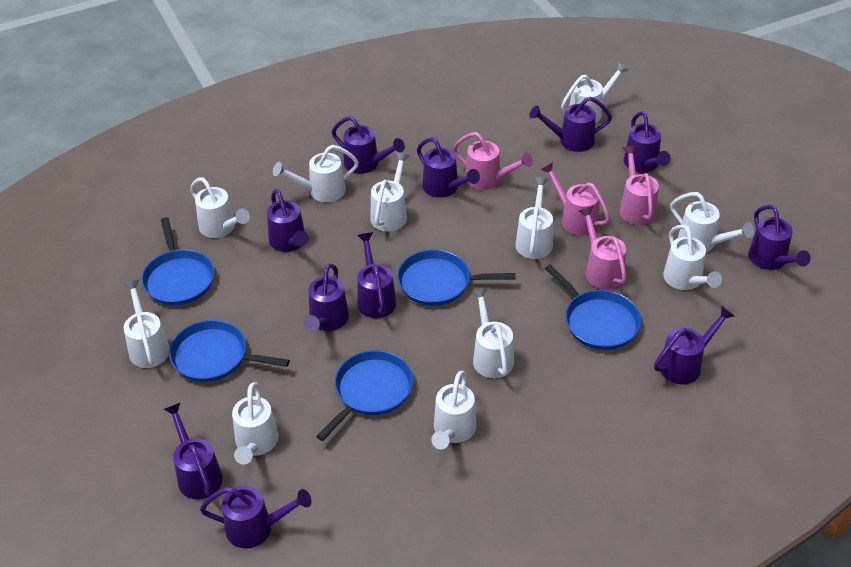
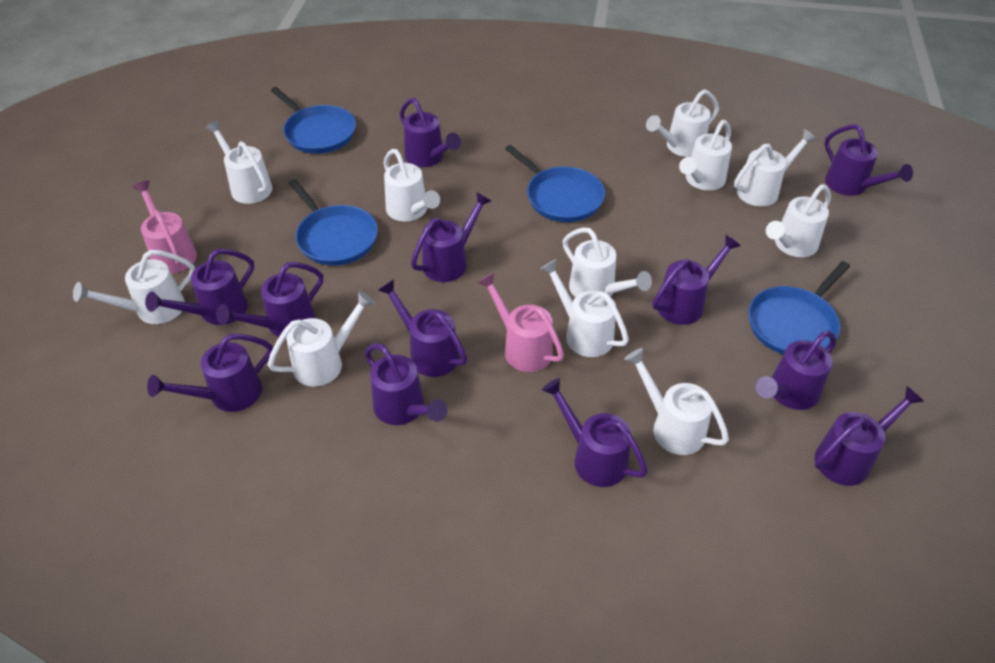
blue pan: 5 -> 4
pink watering can: 4 -> 2
purple watering can: 11 -> 12

